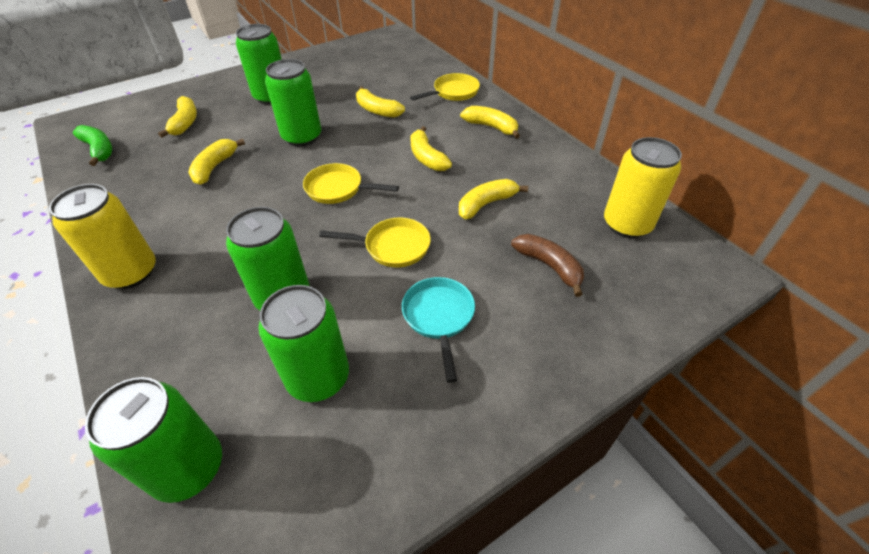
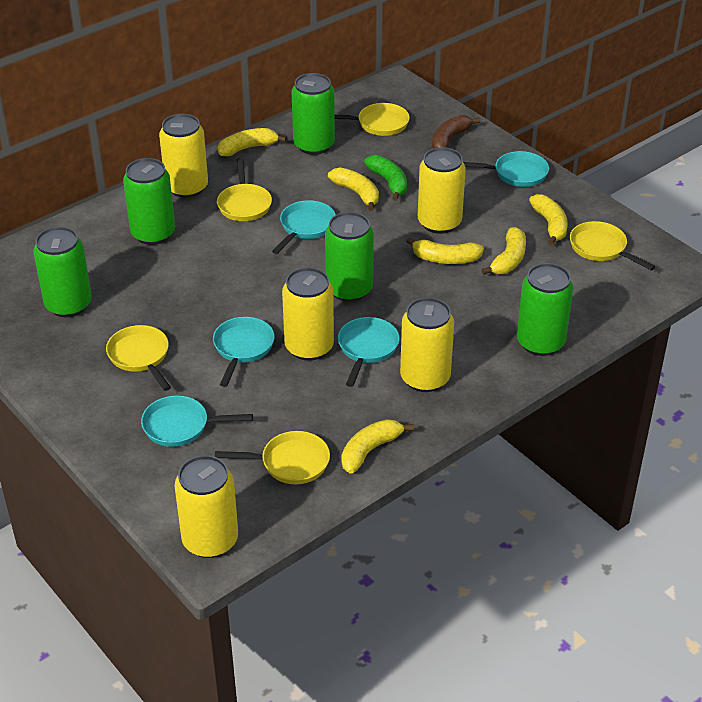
turquoise pan: 1 -> 5
yellow can: 2 -> 5
yellow pan: 3 -> 5

